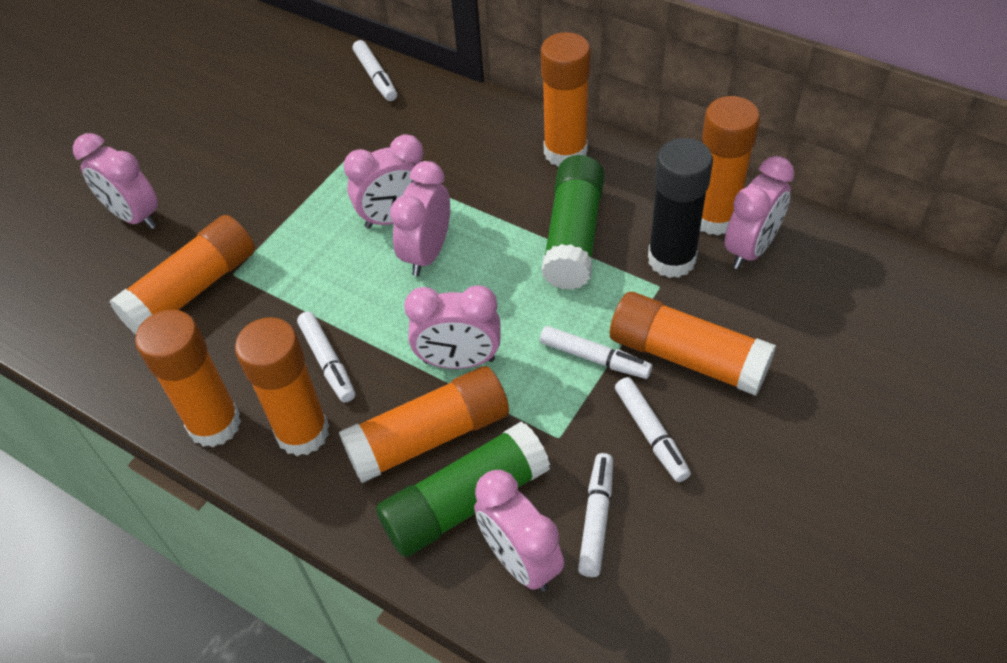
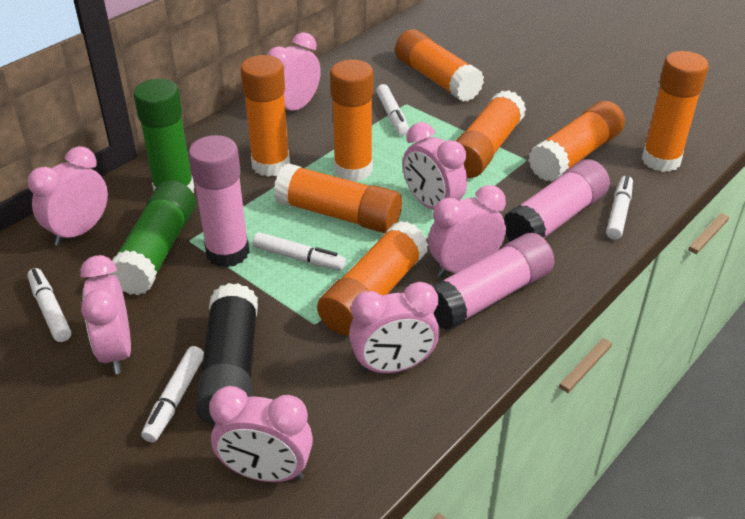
orange glue stick: 7 -> 8
pink clock: 6 -> 7
pink glue stick: 0 -> 3

